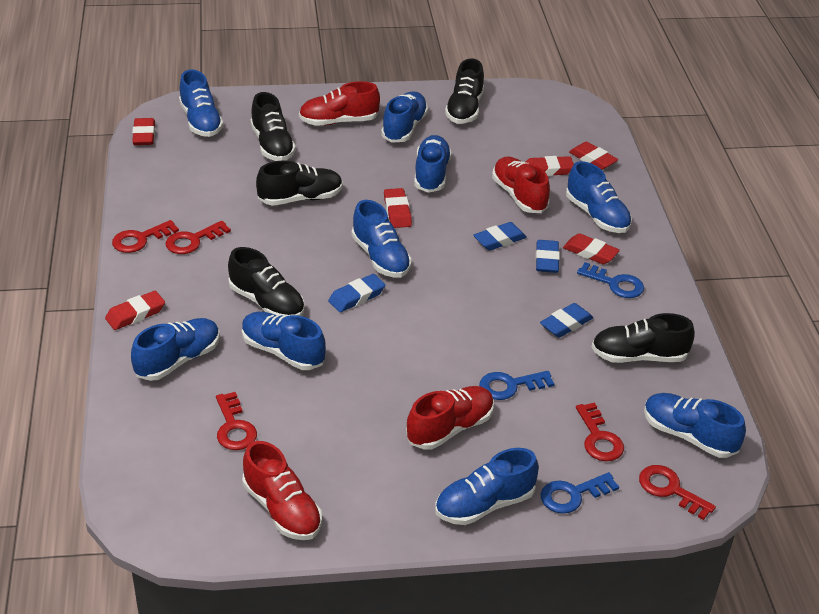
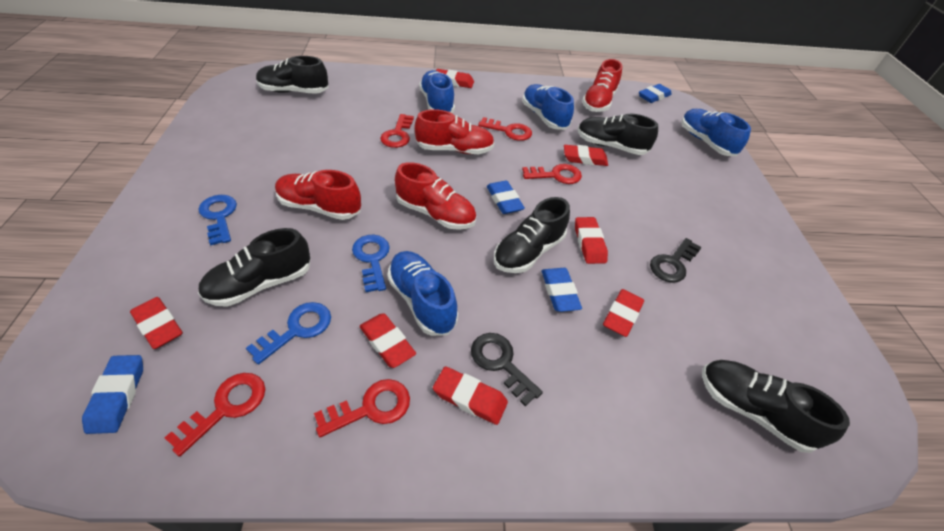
black key: 0 -> 2
blue shoe: 9 -> 4
red eraser: 6 -> 7

